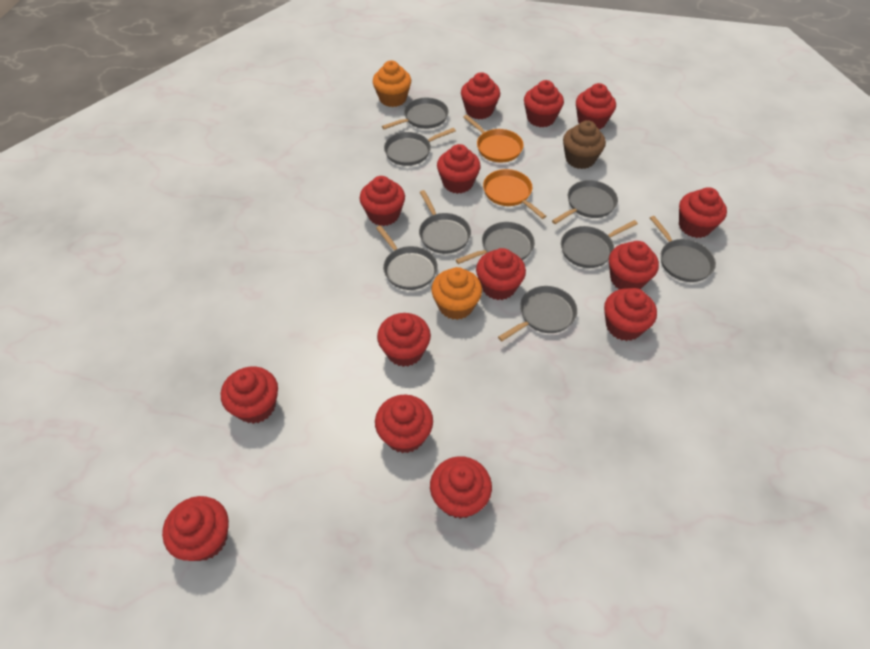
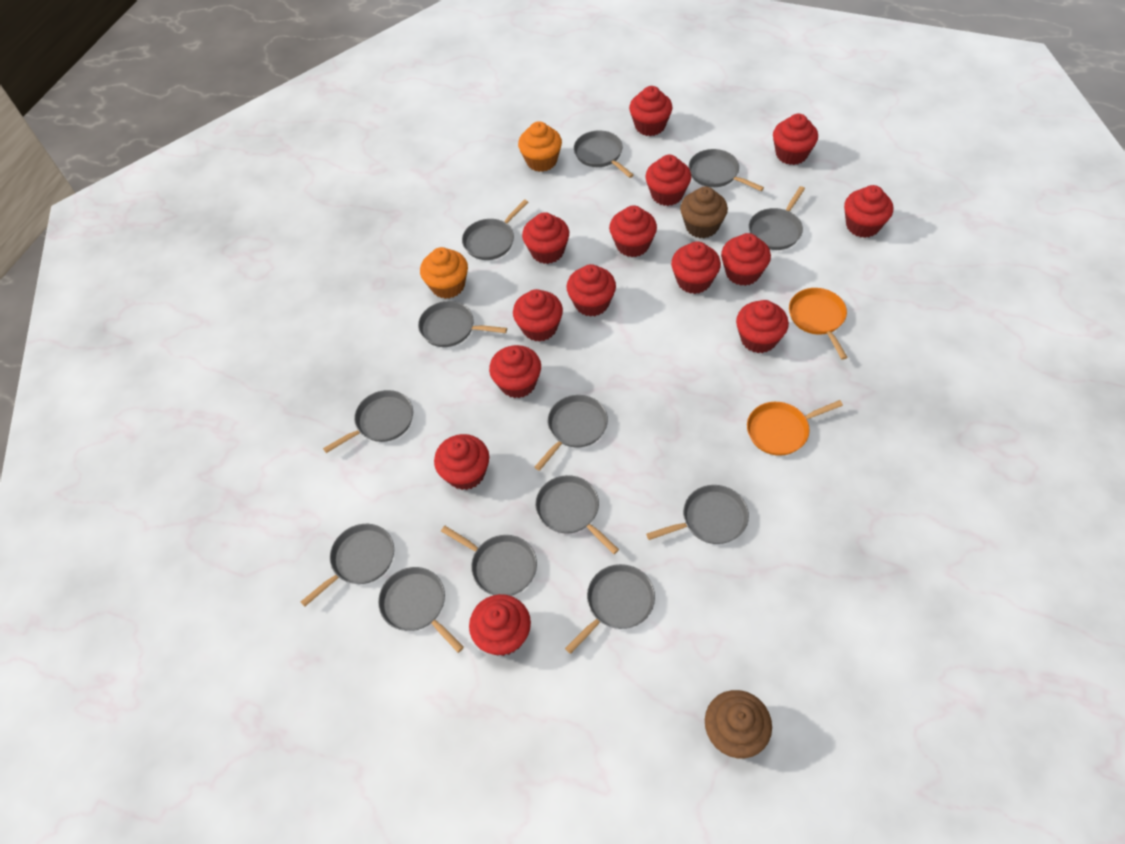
brown cupcake: 1 -> 2
grey pan: 9 -> 13

